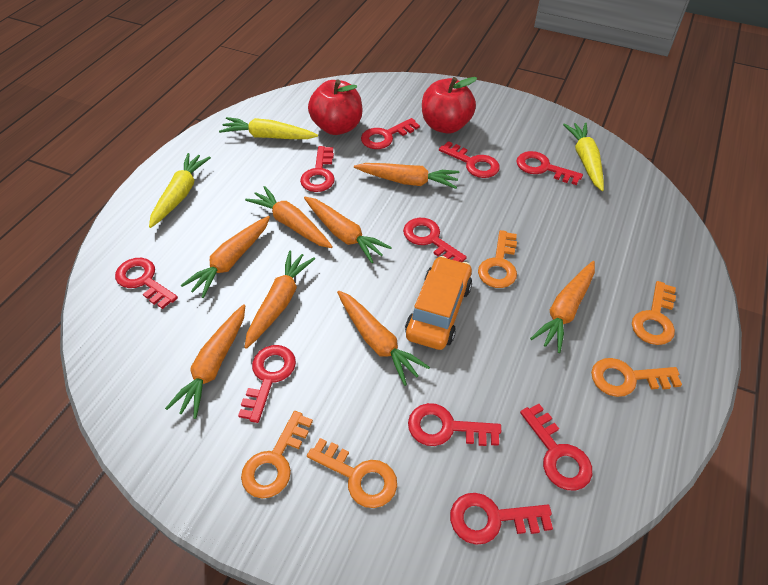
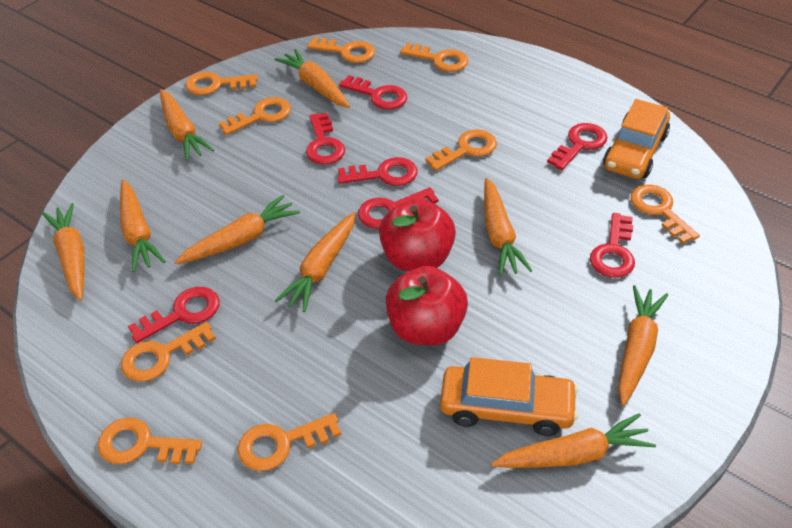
orange car: 1 -> 2
orange carrot: 8 -> 9
orange key: 5 -> 9
red key: 10 -> 7
yellow carrot: 3 -> 0

